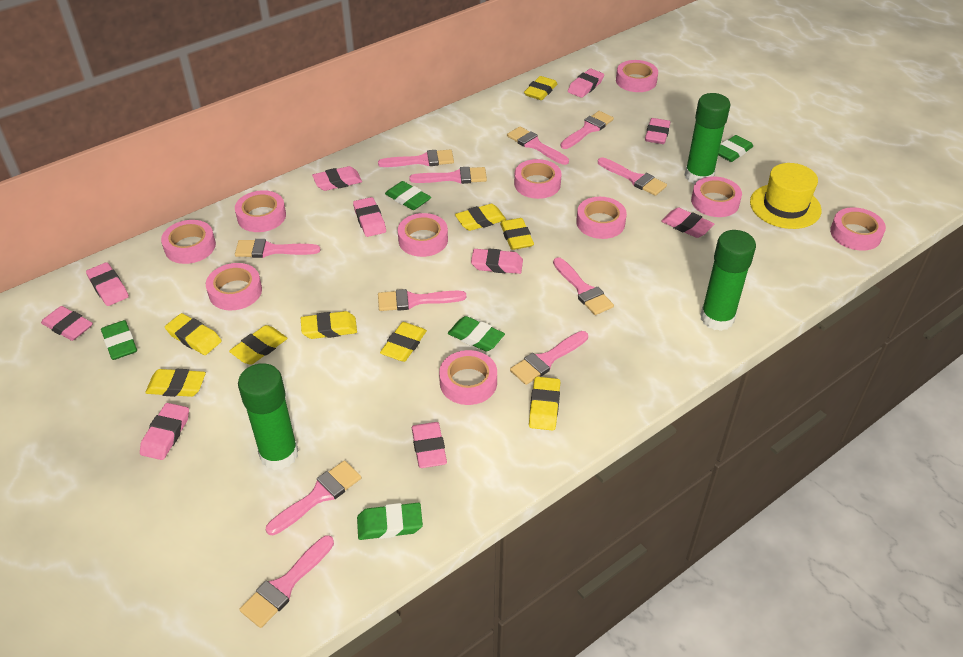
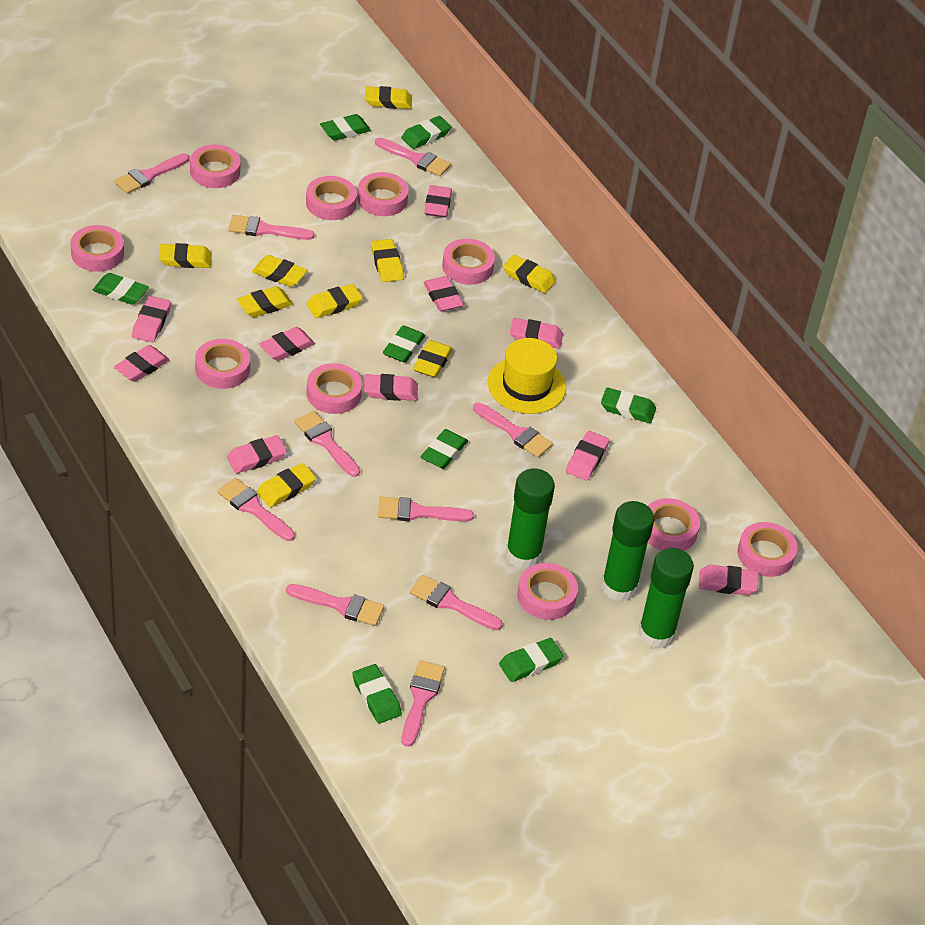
green eraser: 5 -> 8
pink brush: 11 -> 10

